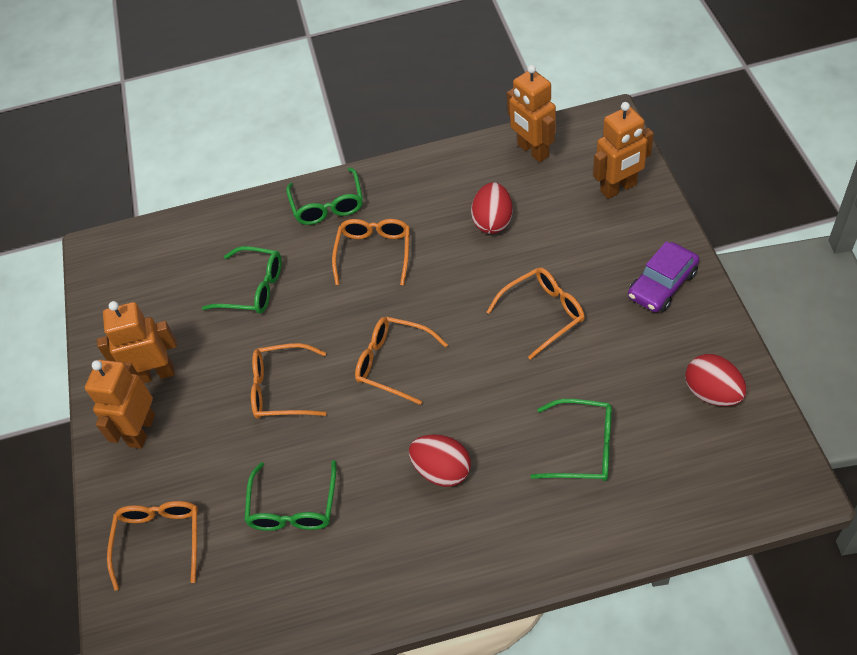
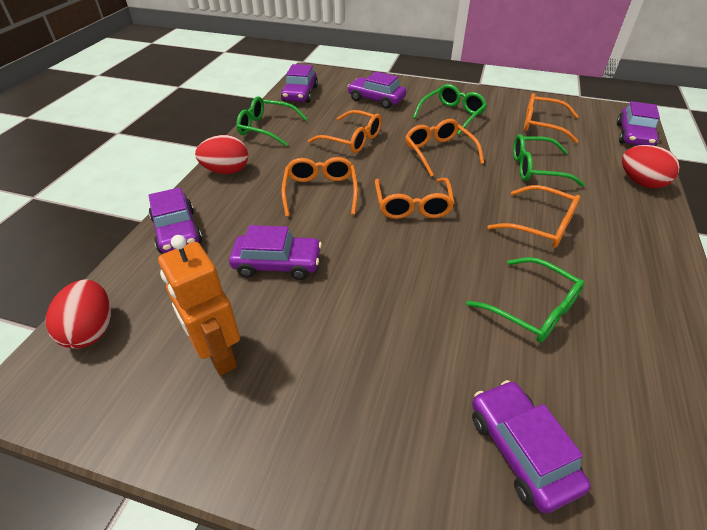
orange glasses: 5 -> 6
orange robot: 4 -> 1
purple car: 1 -> 6

